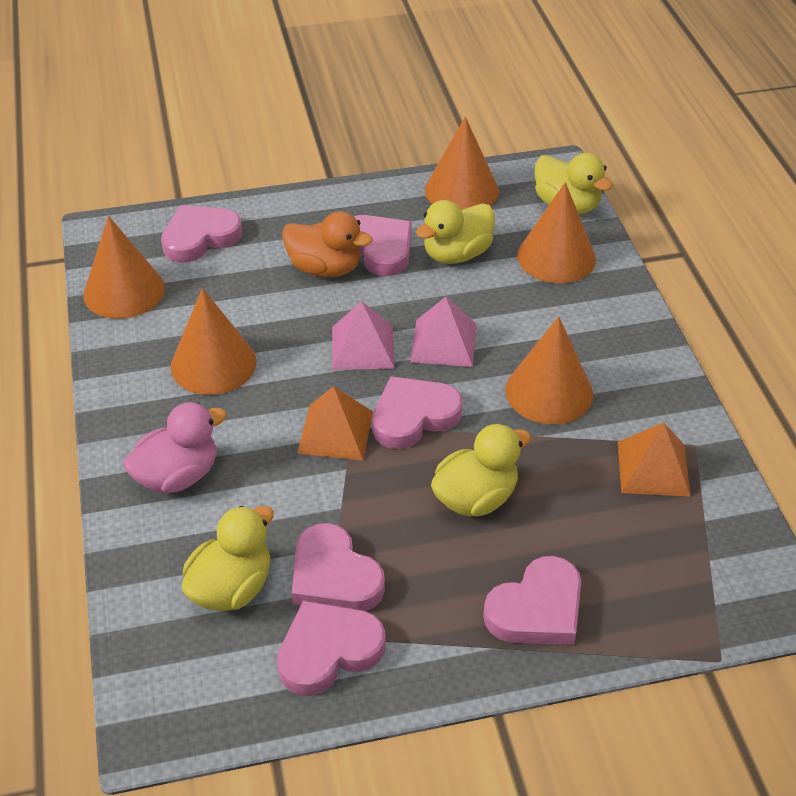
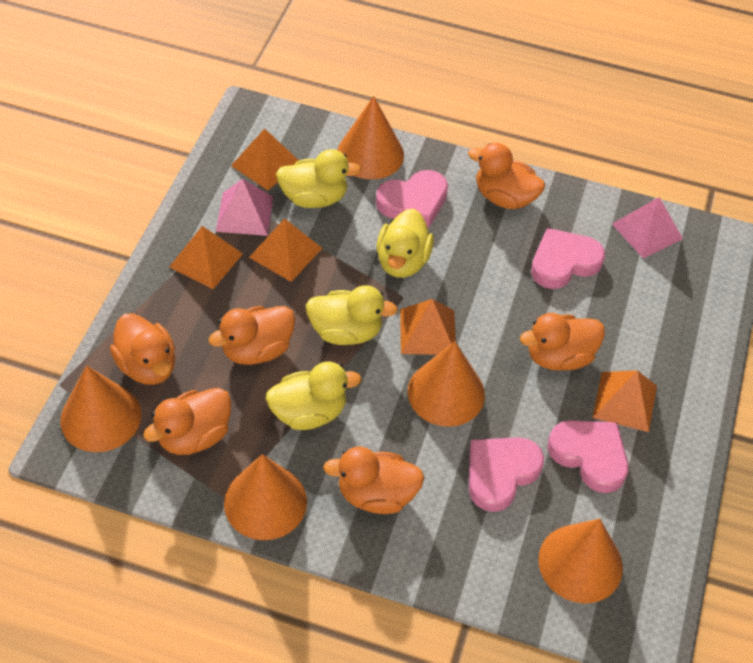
orange duck: 1 -> 6
orange pyramid: 2 -> 5
pink duck: 1 -> 0
pink heart: 6 -> 4

